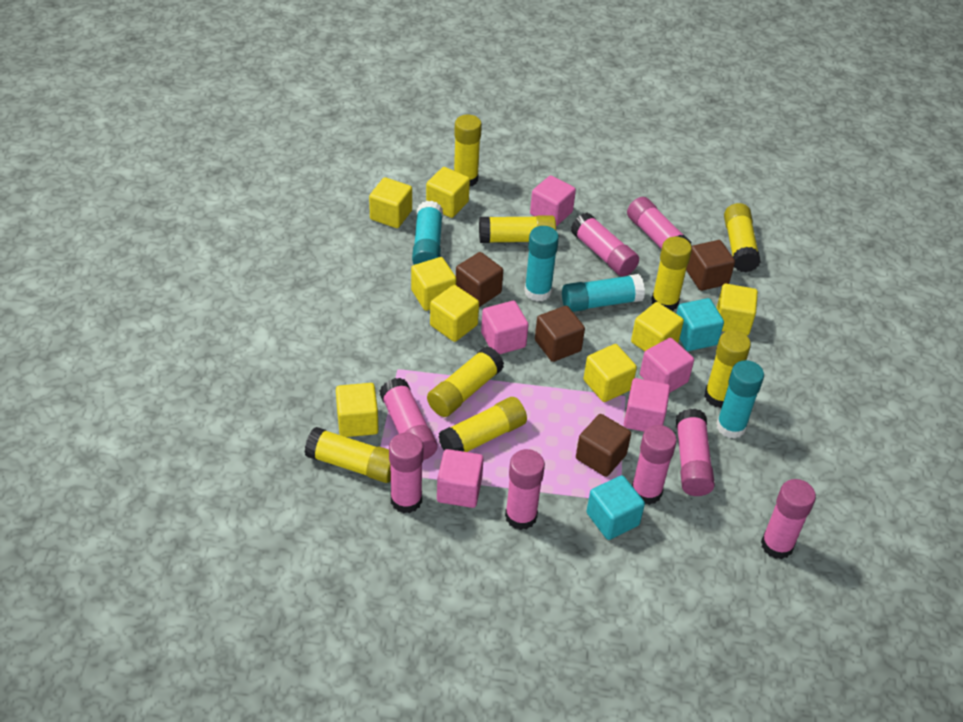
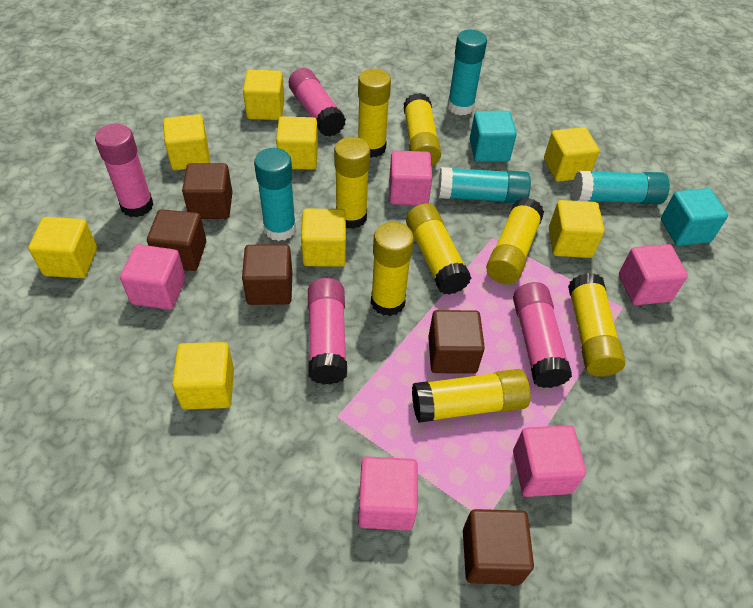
brown cube: 4 -> 5
pink glue stick: 8 -> 4

